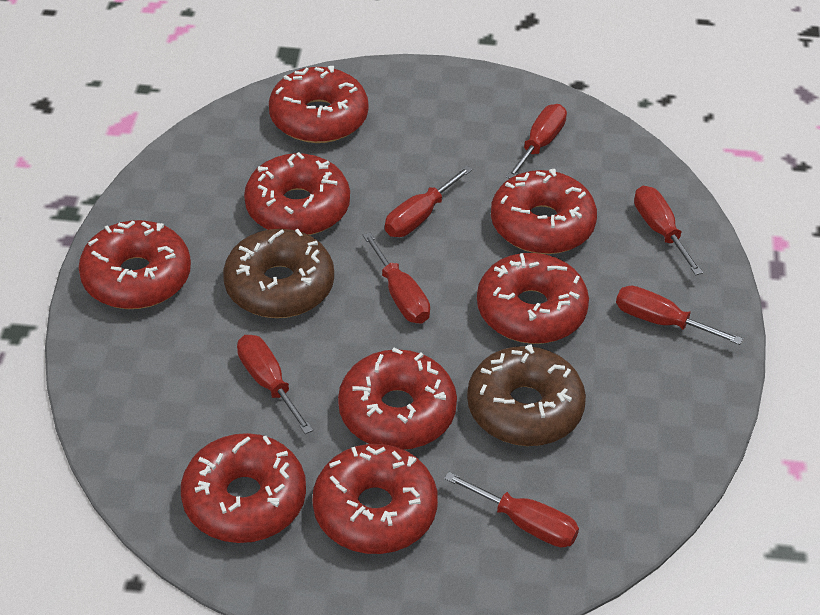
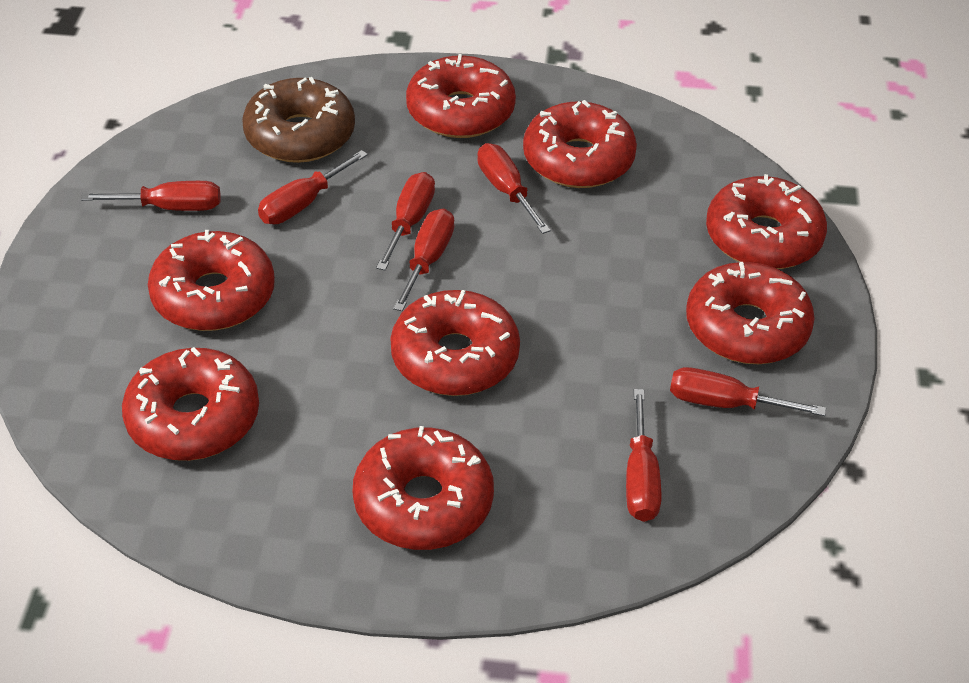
brown donut: 2 -> 1

